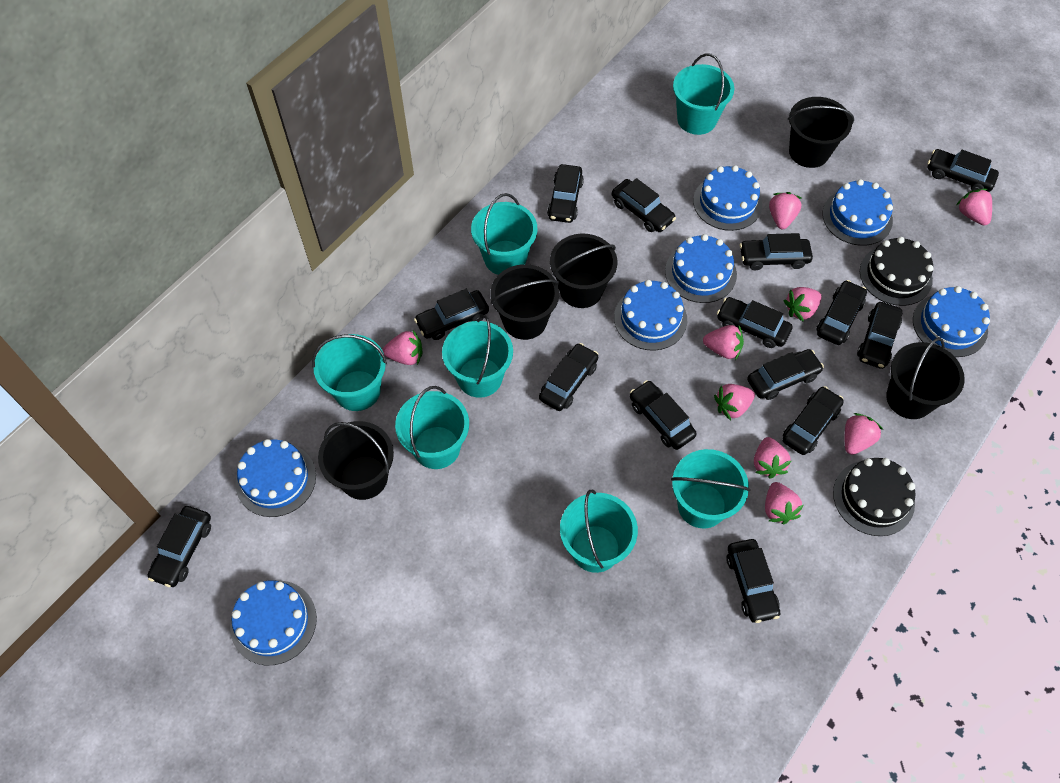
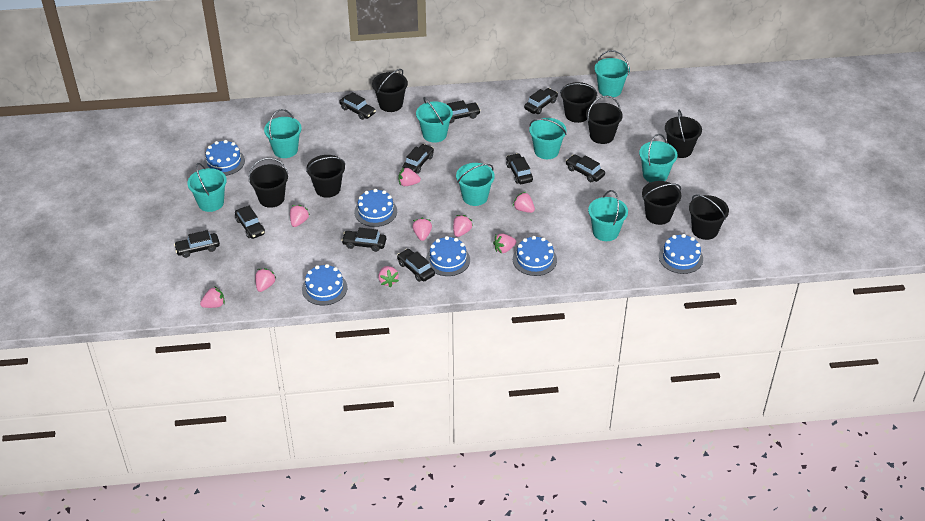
black bucket: 5 -> 8
black cake: 2 -> 0
black car: 14 -> 10
blue cake: 7 -> 6
turquoise bucket: 7 -> 8

